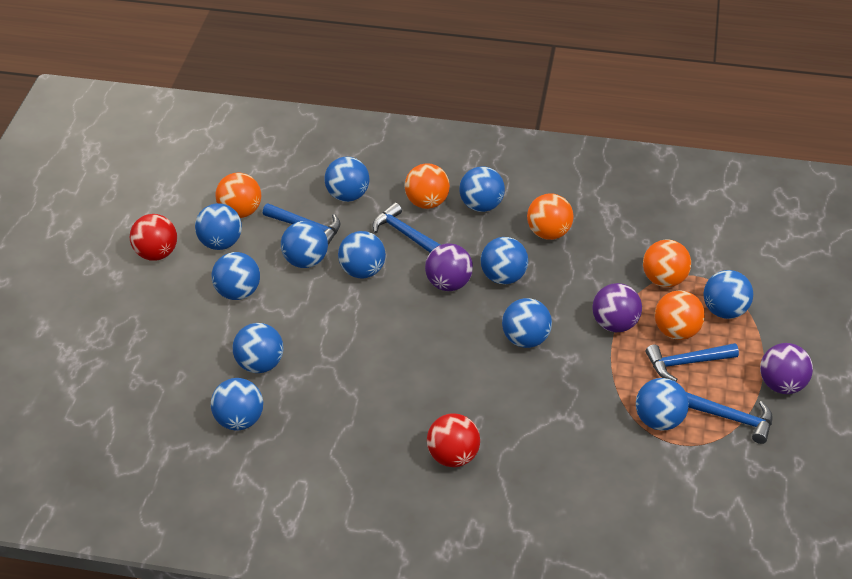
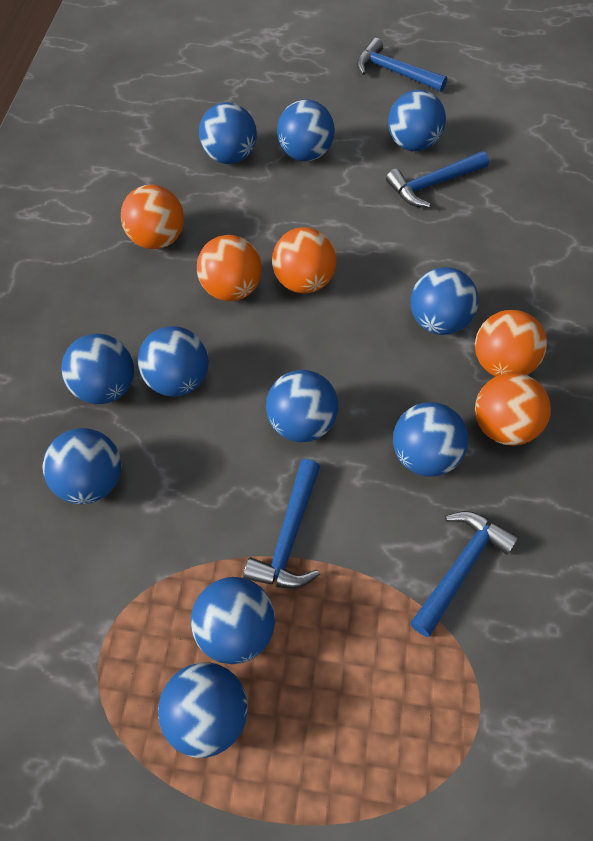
blue ball: 12 -> 11
purple ball: 3 -> 0
red ball: 2 -> 0

